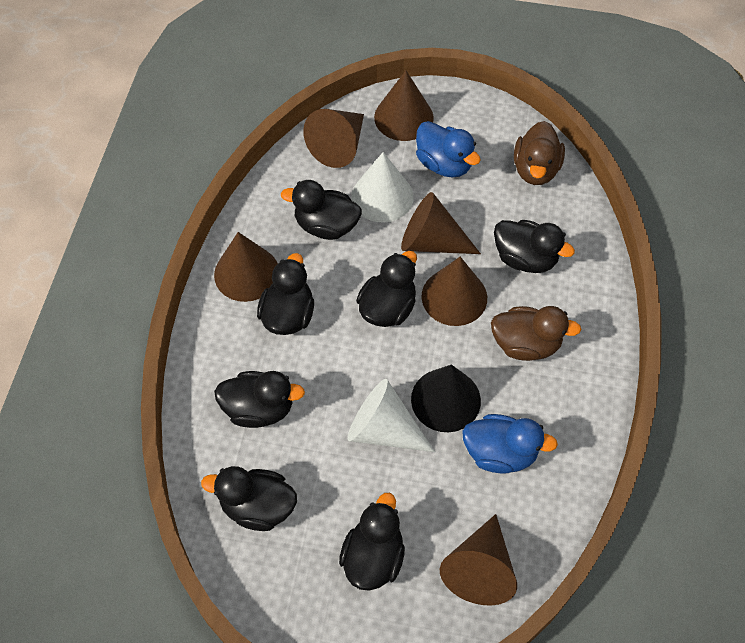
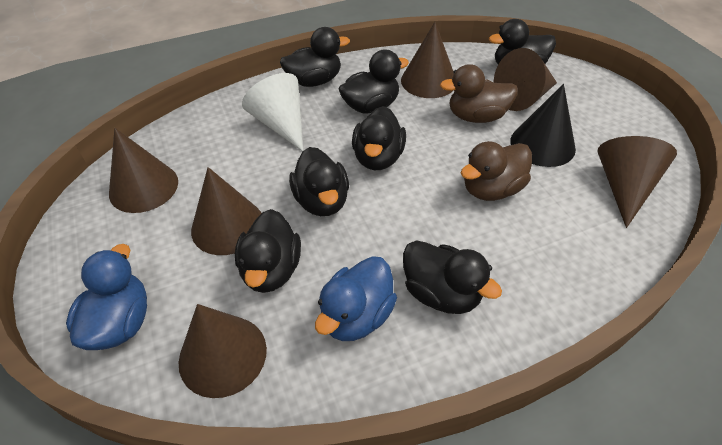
white cone: 2 -> 1

